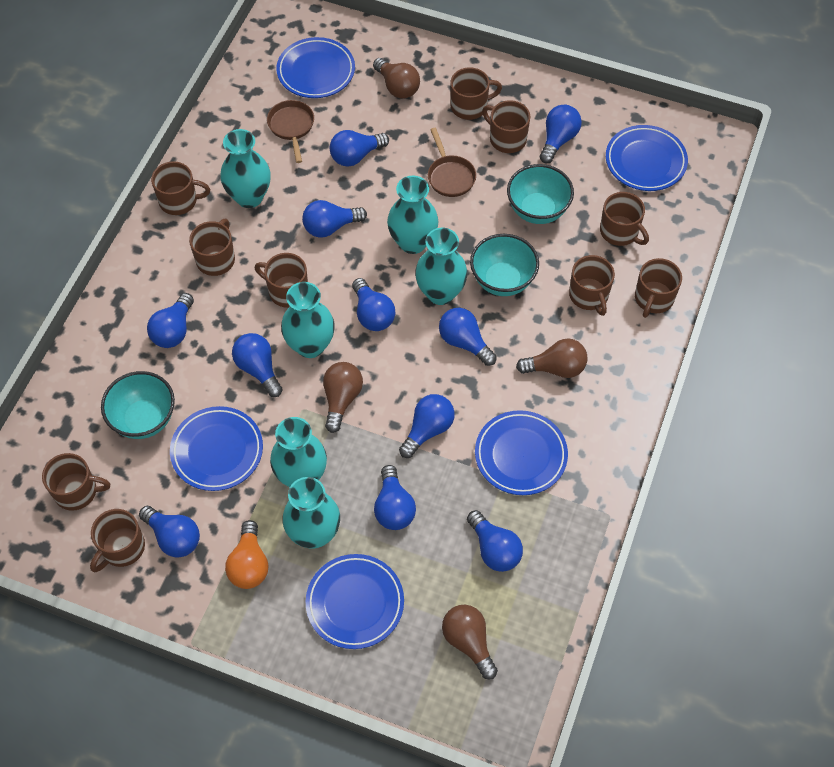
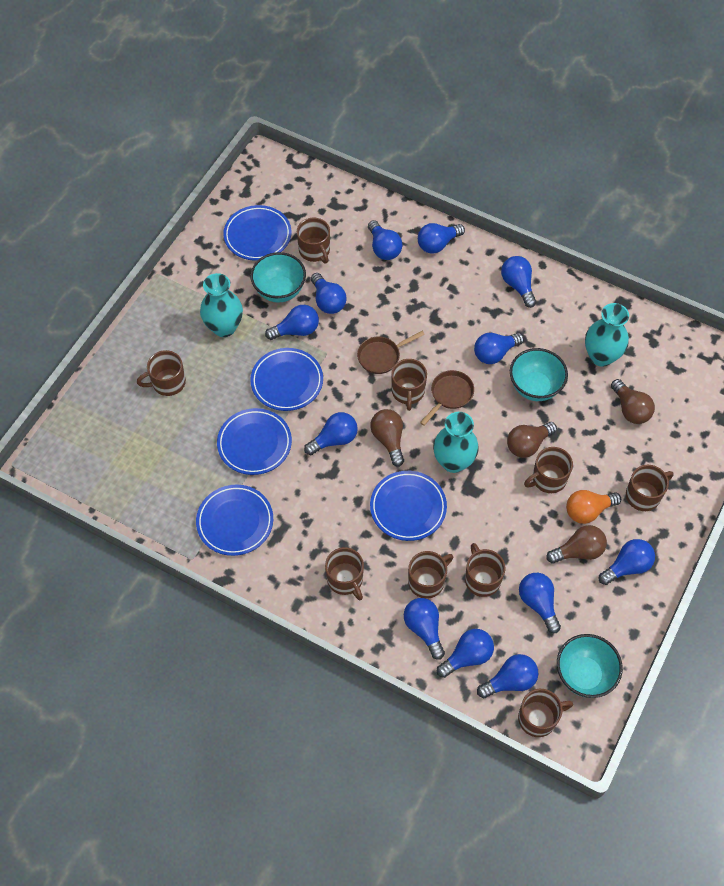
blue light bulb: 11 -> 12
brown mug: 10 -> 9
turquoise vase: 6 -> 3

